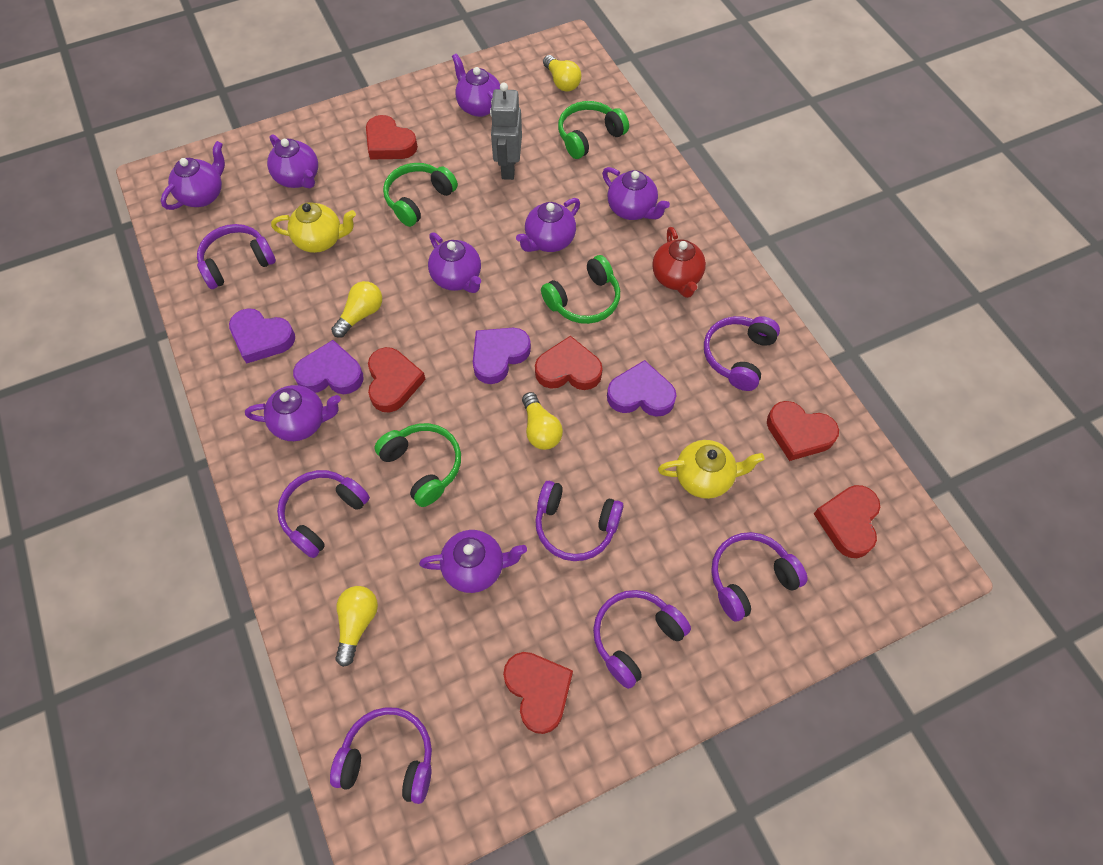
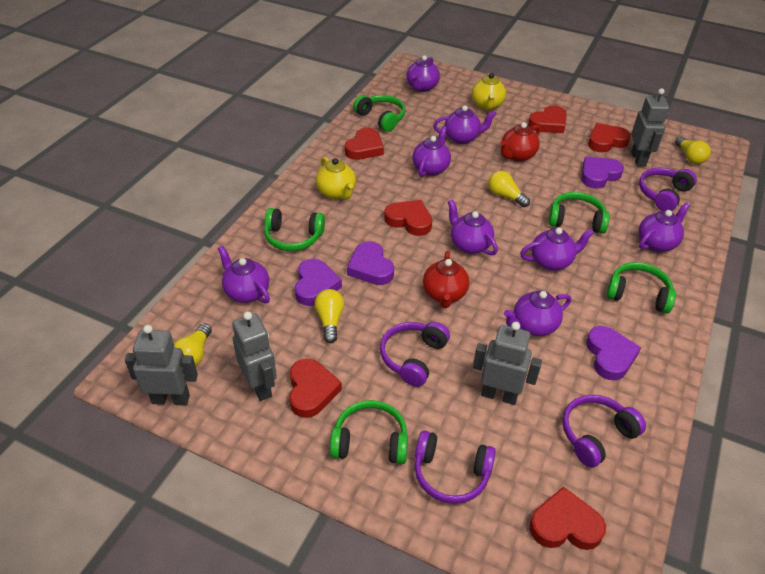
green headphones: 4 -> 5
grey robot: 1 -> 4
purple headphones: 7 -> 4
red teapot: 1 -> 2

